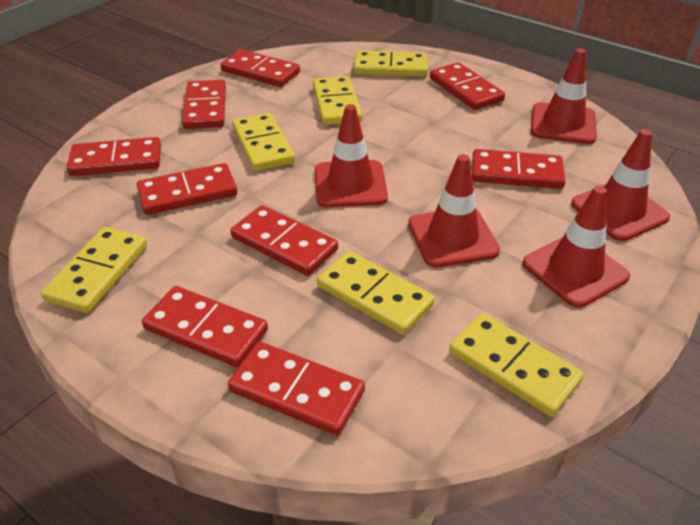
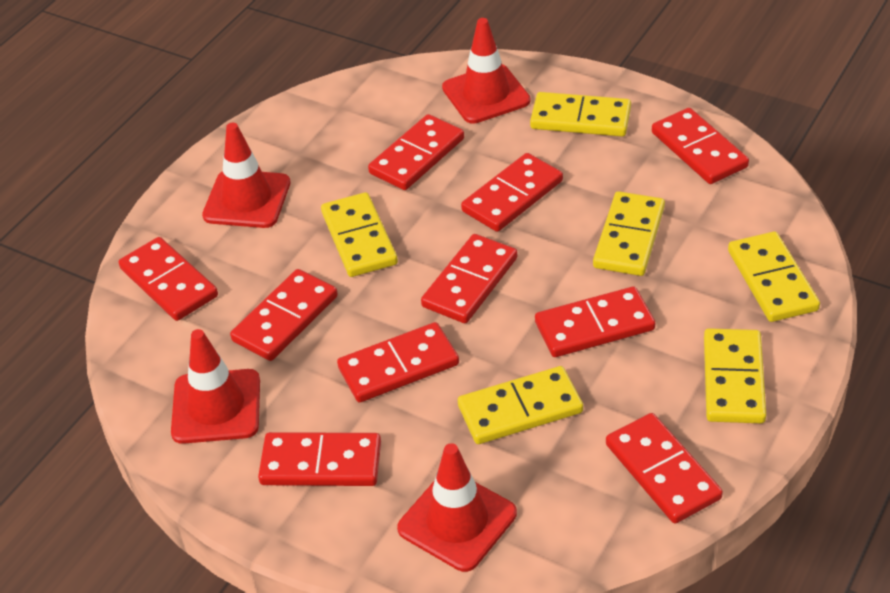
red domino: 9 -> 10
red traffic cone: 5 -> 4

